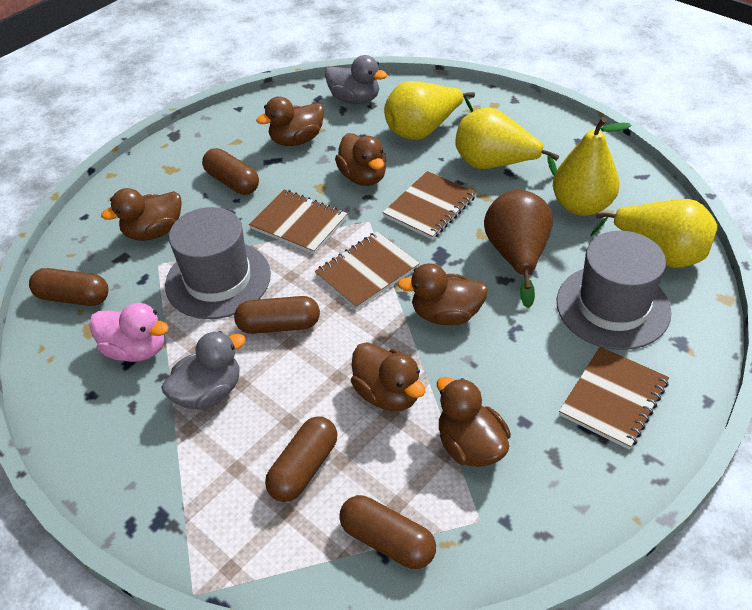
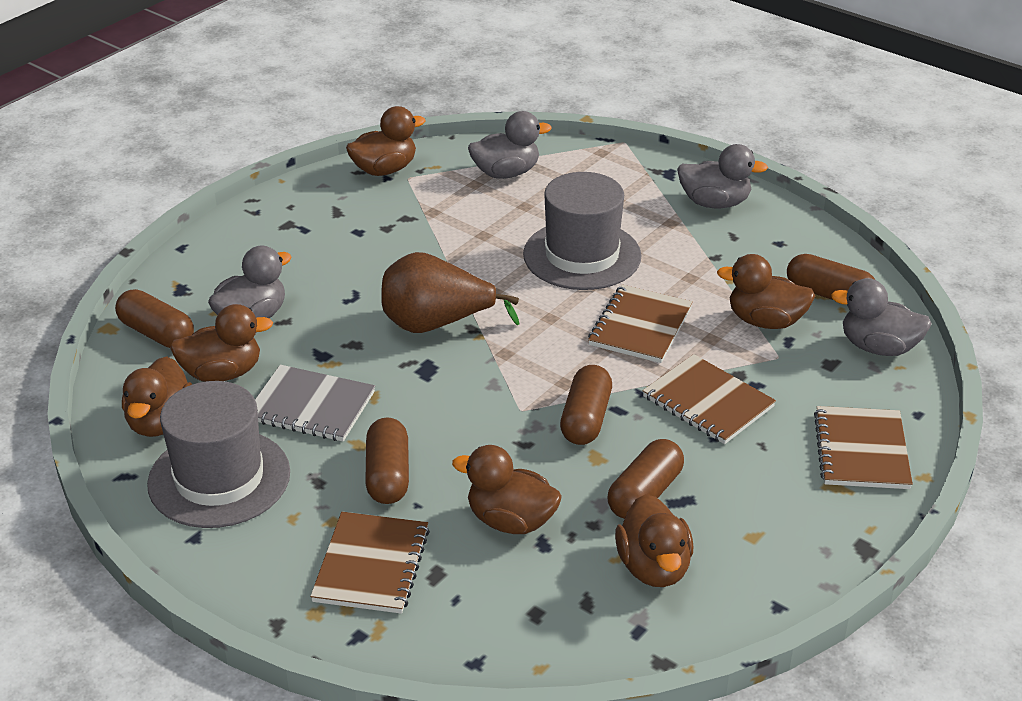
grey duck: 2 -> 4
grey notebook: 0 -> 1
pink duck: 1 -> 0
yellow pear: 4 -> 0

